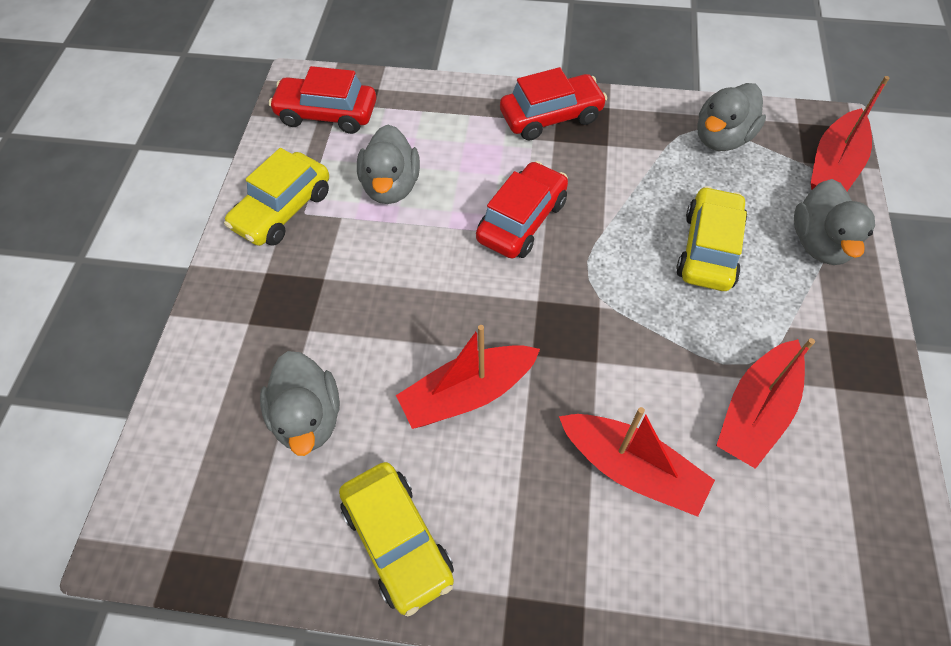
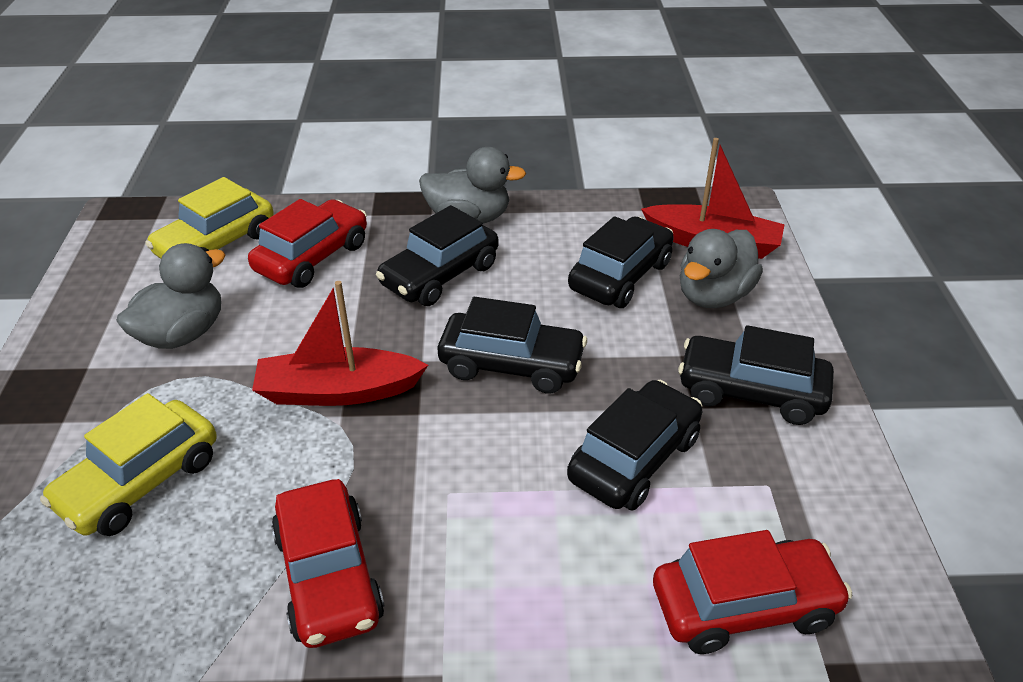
black car: 0 -> 5
grey duck: 4 -> 3
red boat: 4 -> 2
yellow car: 3 -> 2

